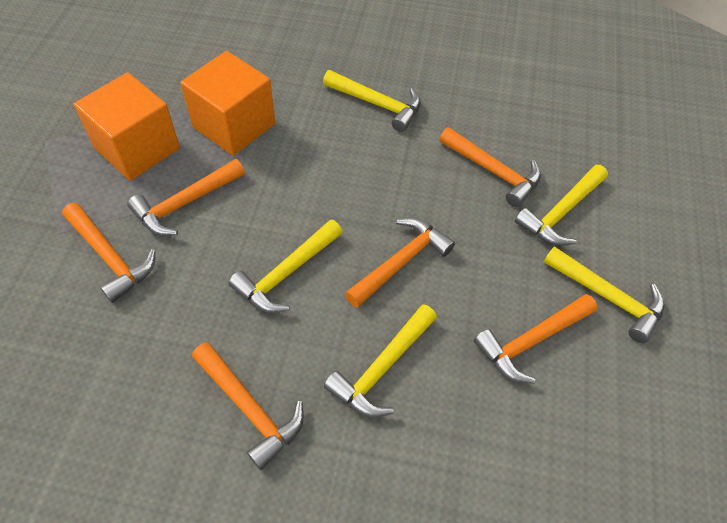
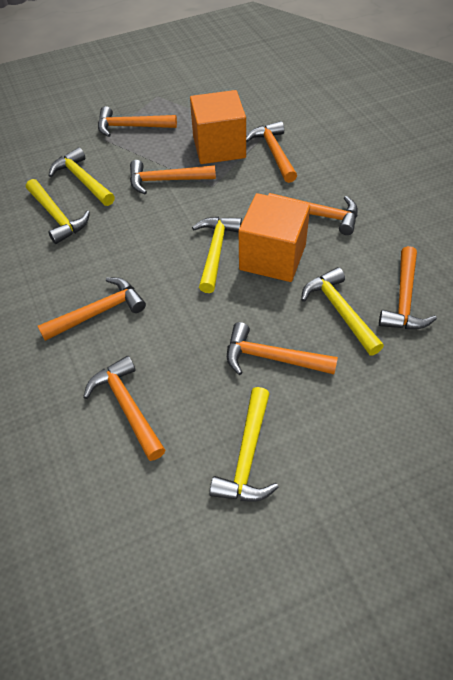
orange hammer: 6 -> 8

